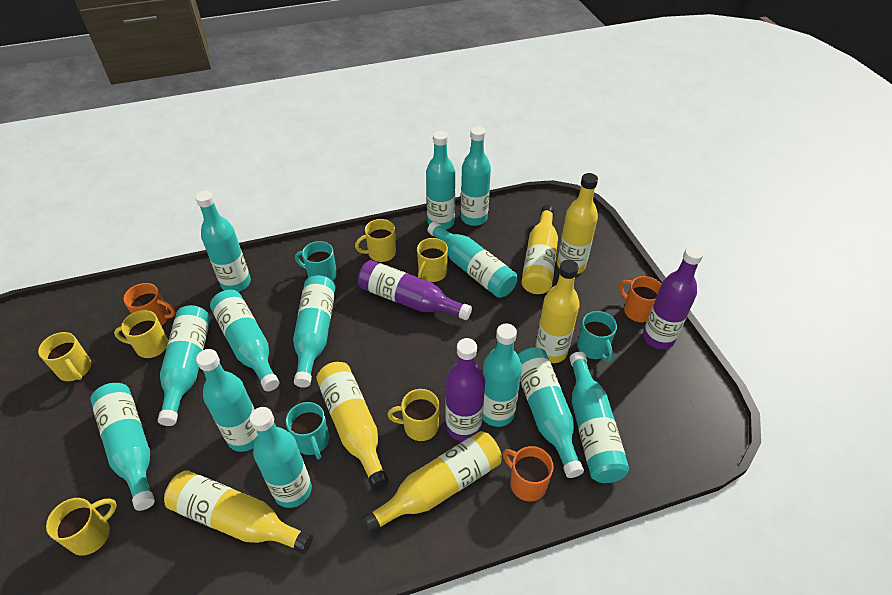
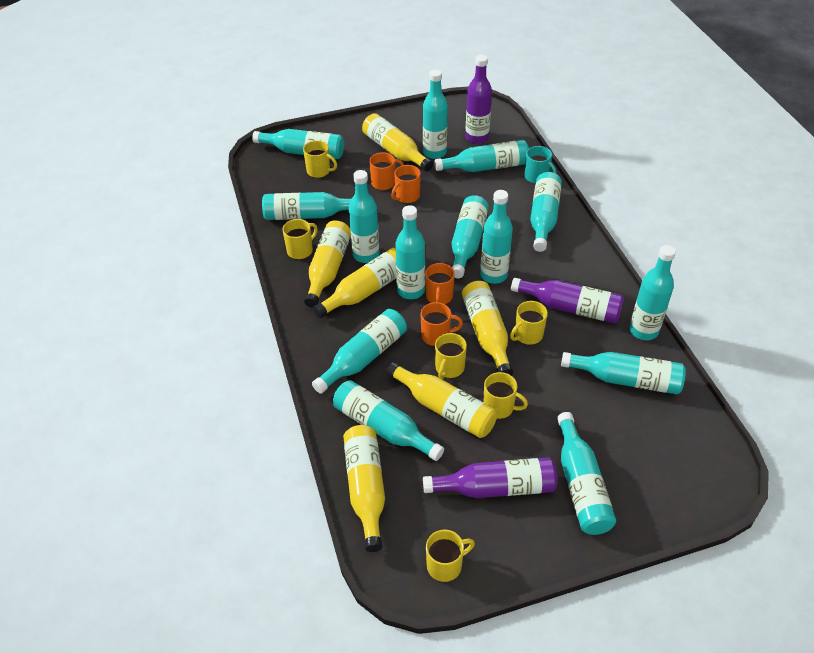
orange mug: 3 -> 4
turquoise bottle: 13 -> 14
turquoise mug: 3 -> 1

